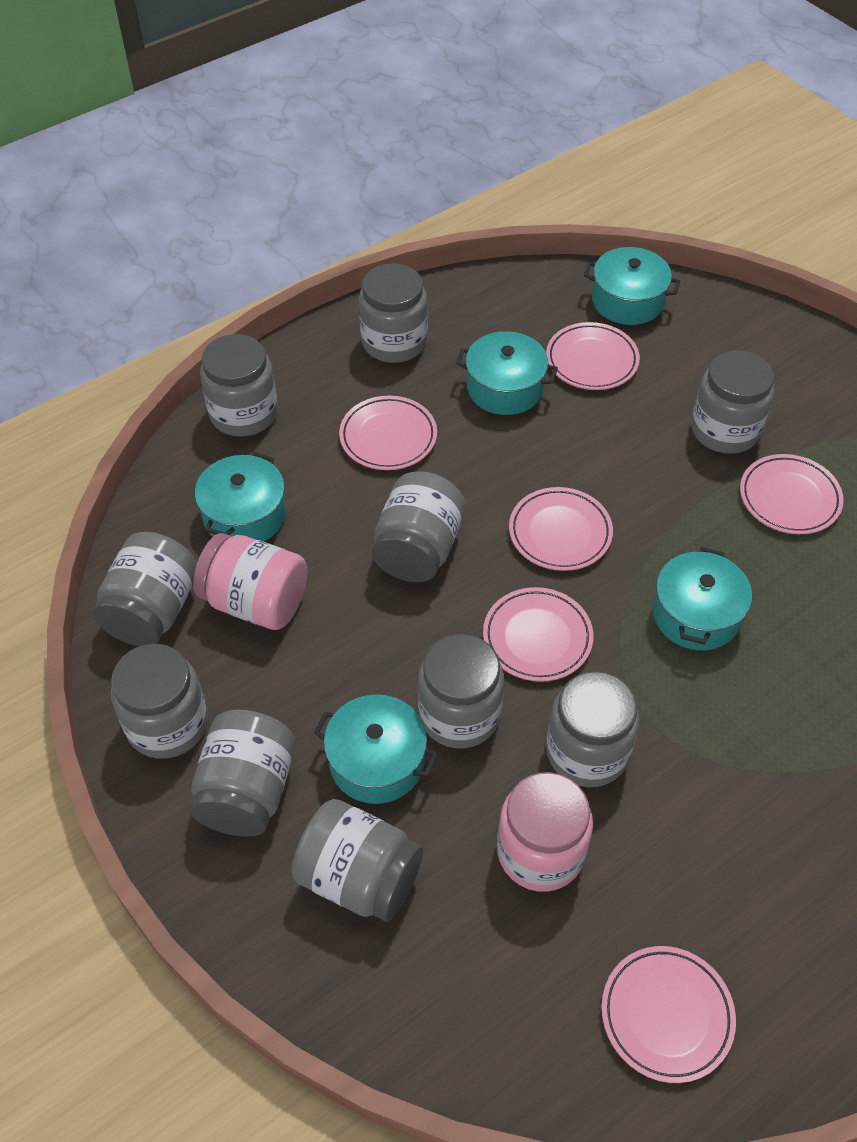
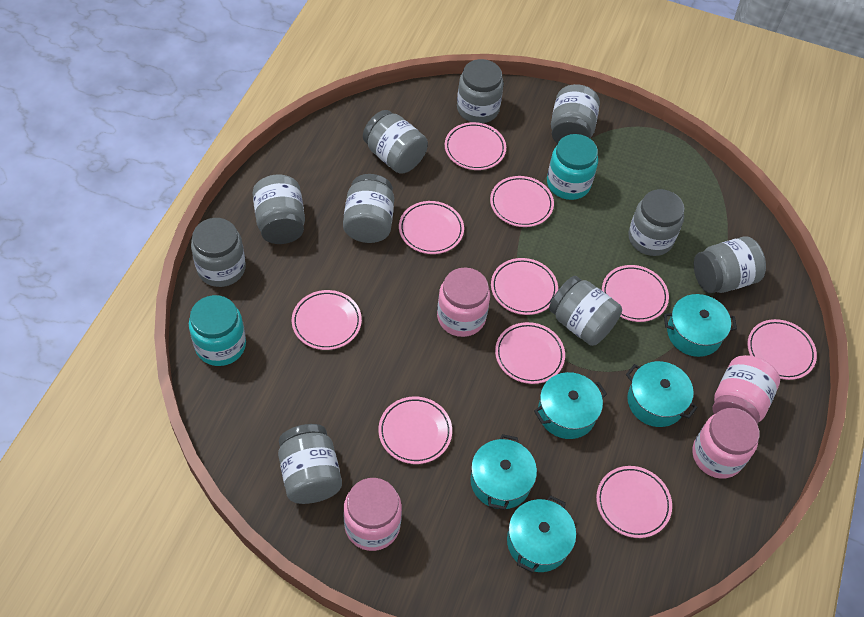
pink jar: 2 -> 4
pink plate: 6 -> 10
turquoise jar: 0 -> 2

